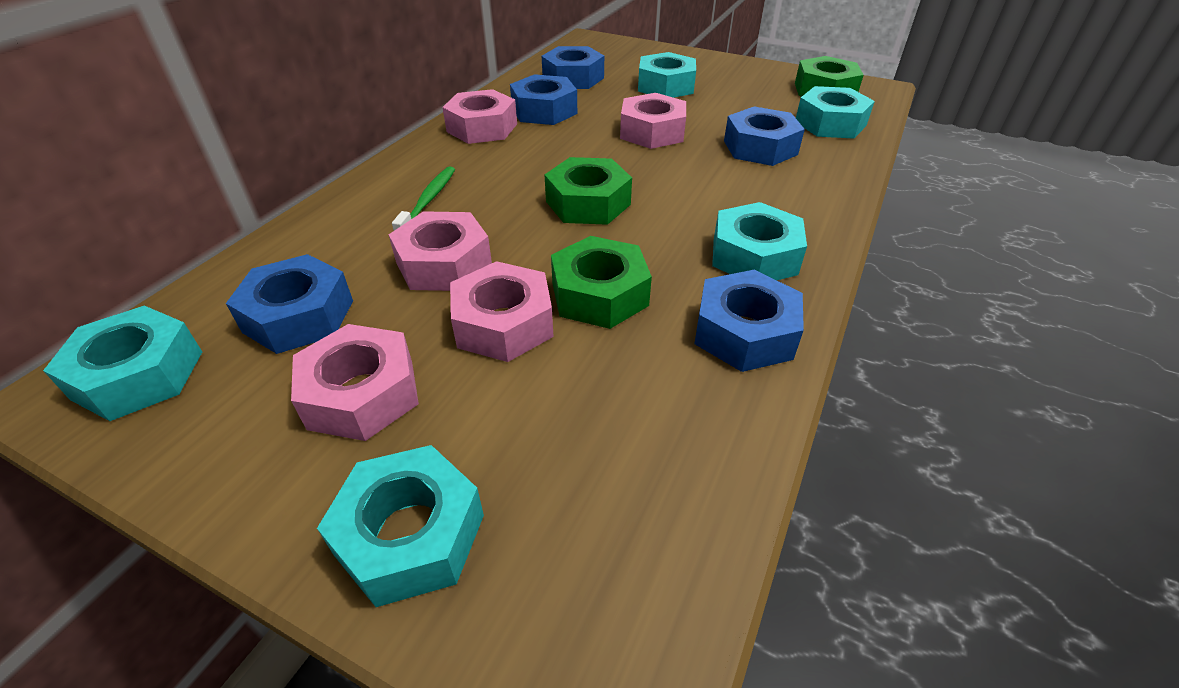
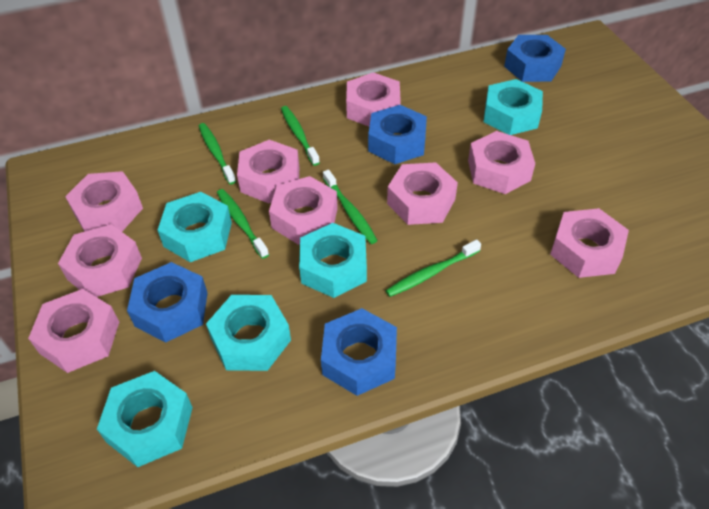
blue nut: 5 -> 4
green nut: 3 -> 0
green toothbrush: 1 -> 5
pink nut: 5 -> 9

